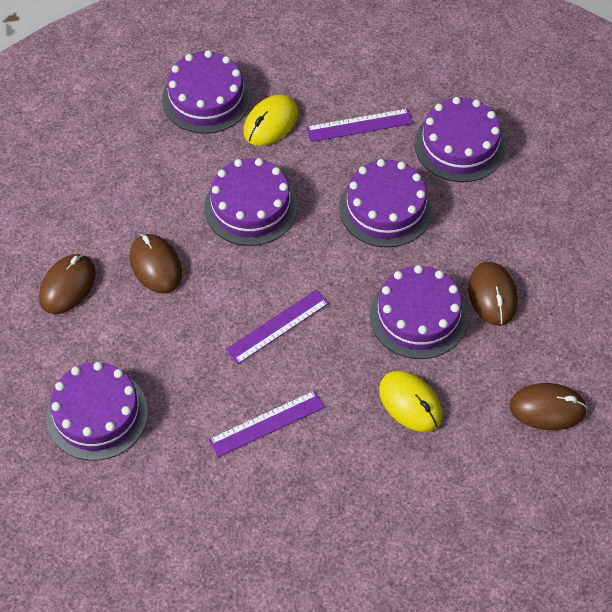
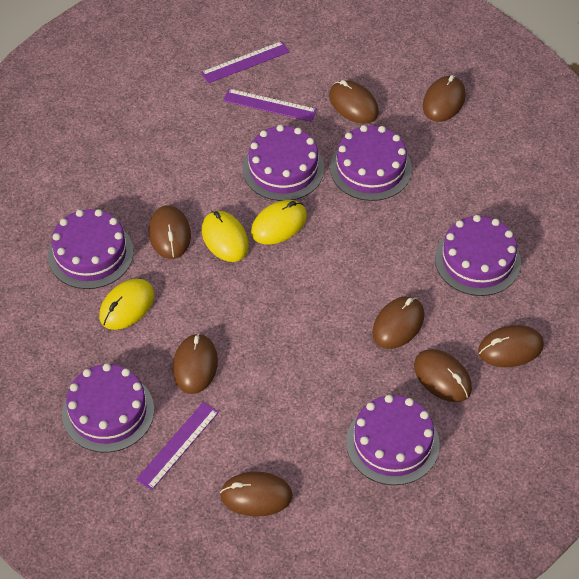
brown mouse: 4 -> 8
yellow mouse: 2 -> 3

